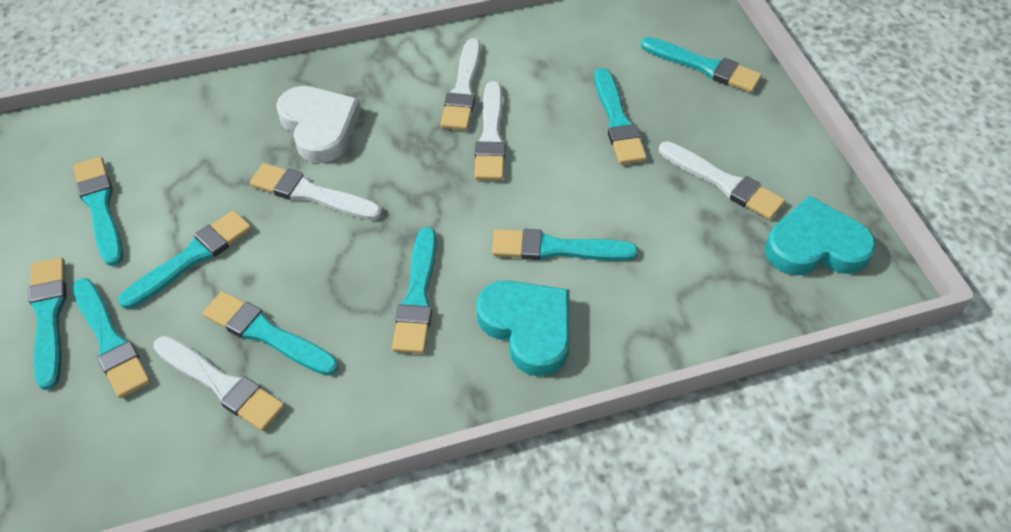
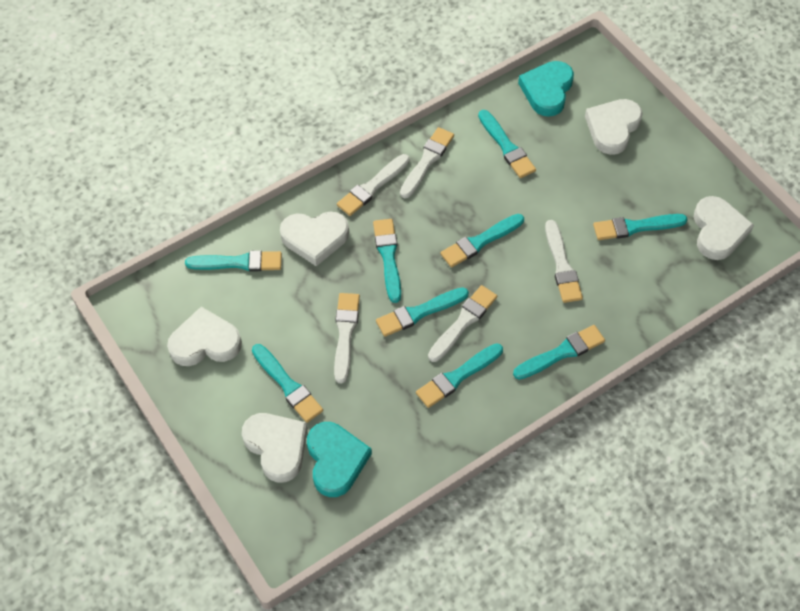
white heart: 1 -> 5

